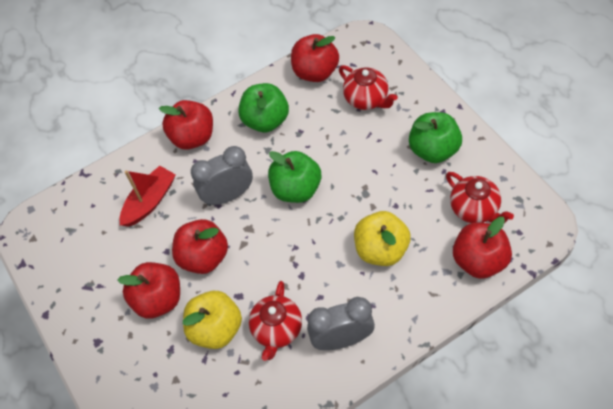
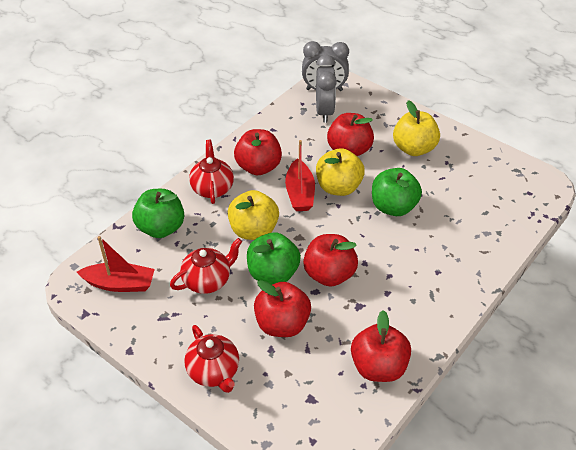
red boat: 1 -> 2
yellow apple: 2 -> 3

